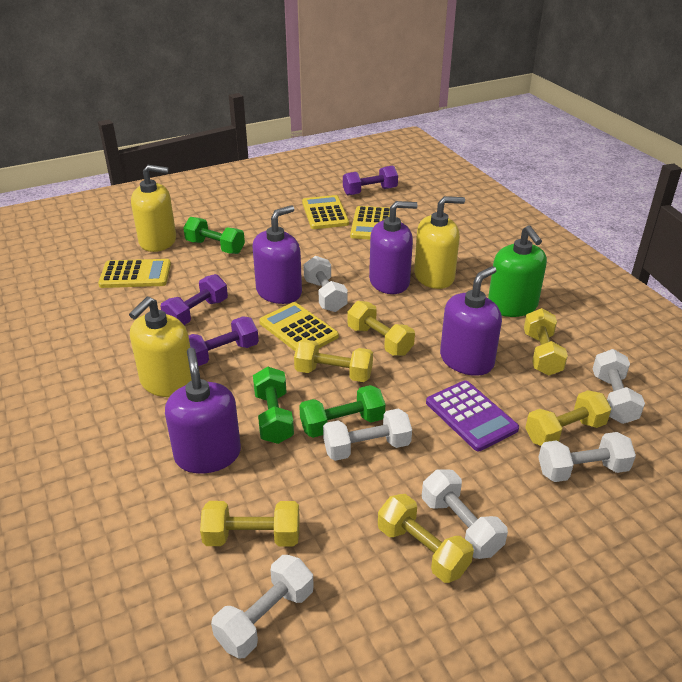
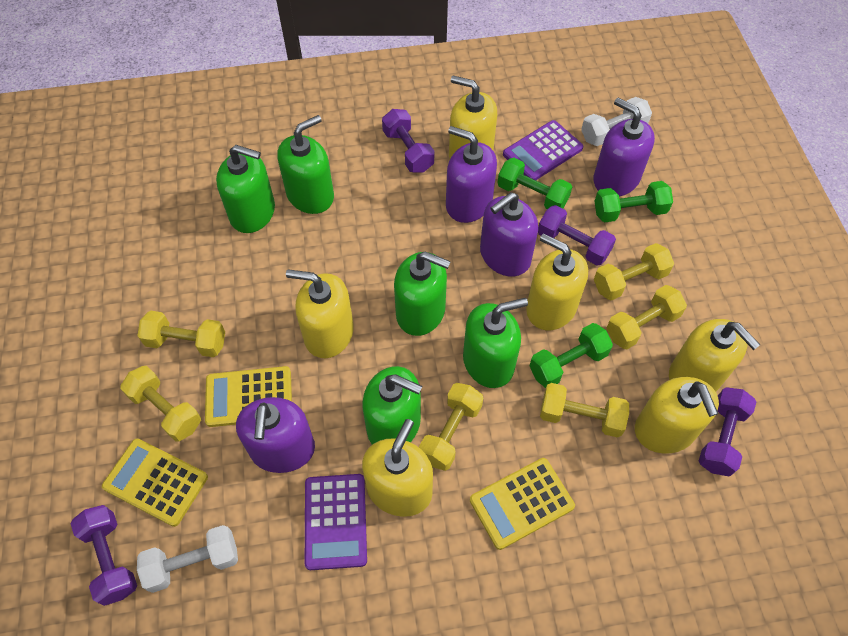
green soap dispenser: 1 -> 5
purple calculator: 1 -> 2
purple dumbbell: 3 -> 4
white dumbbell: 6 -> 2
yellow calculator: 4 -> 3
yellow soap dispenser: 3 -> 6

